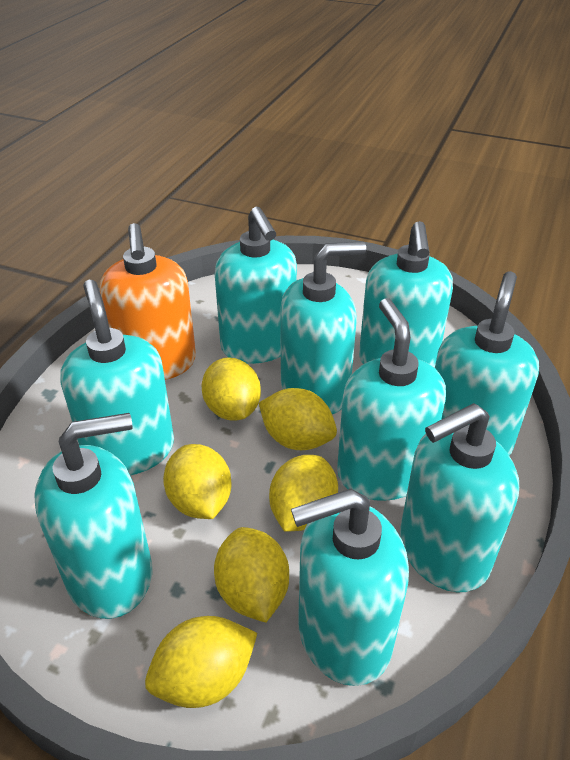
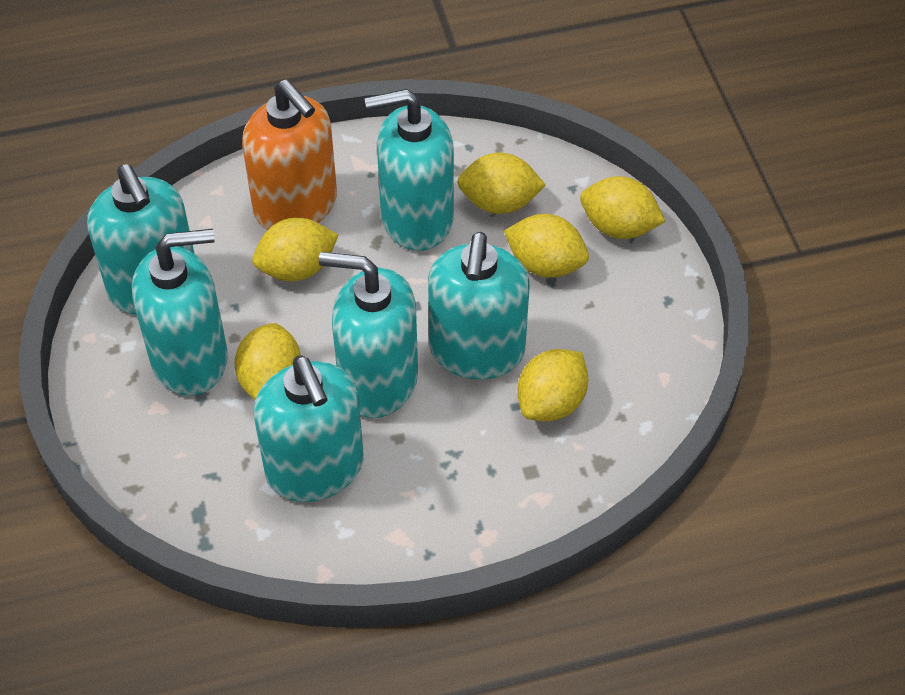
turquoise soap dispenser: 9 -> 6

